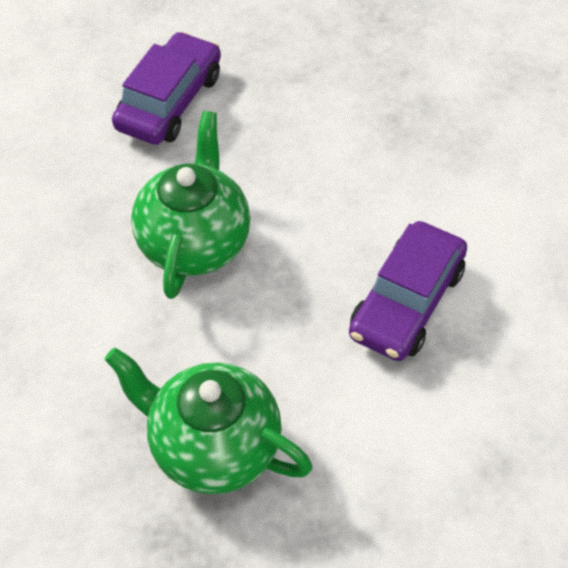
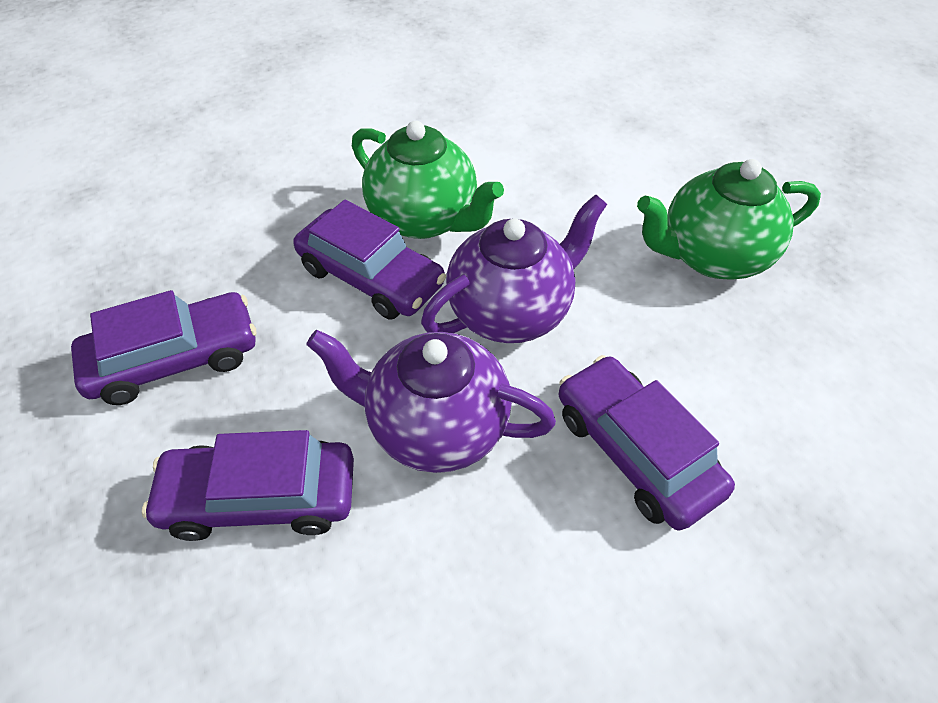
purple car: 2 -> 4
purple teapot: 0 -> 2

